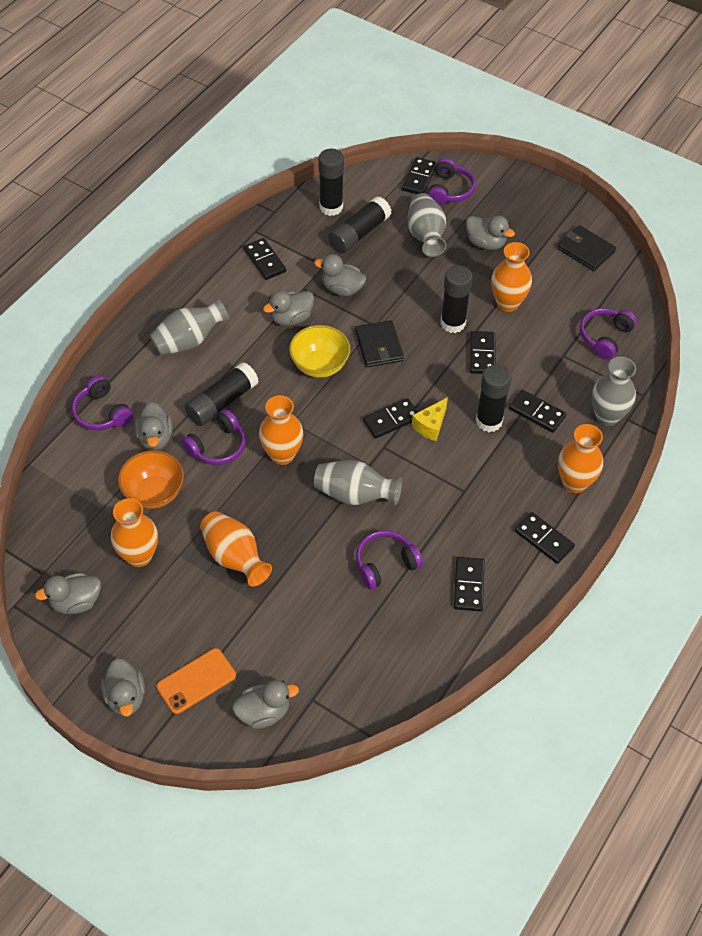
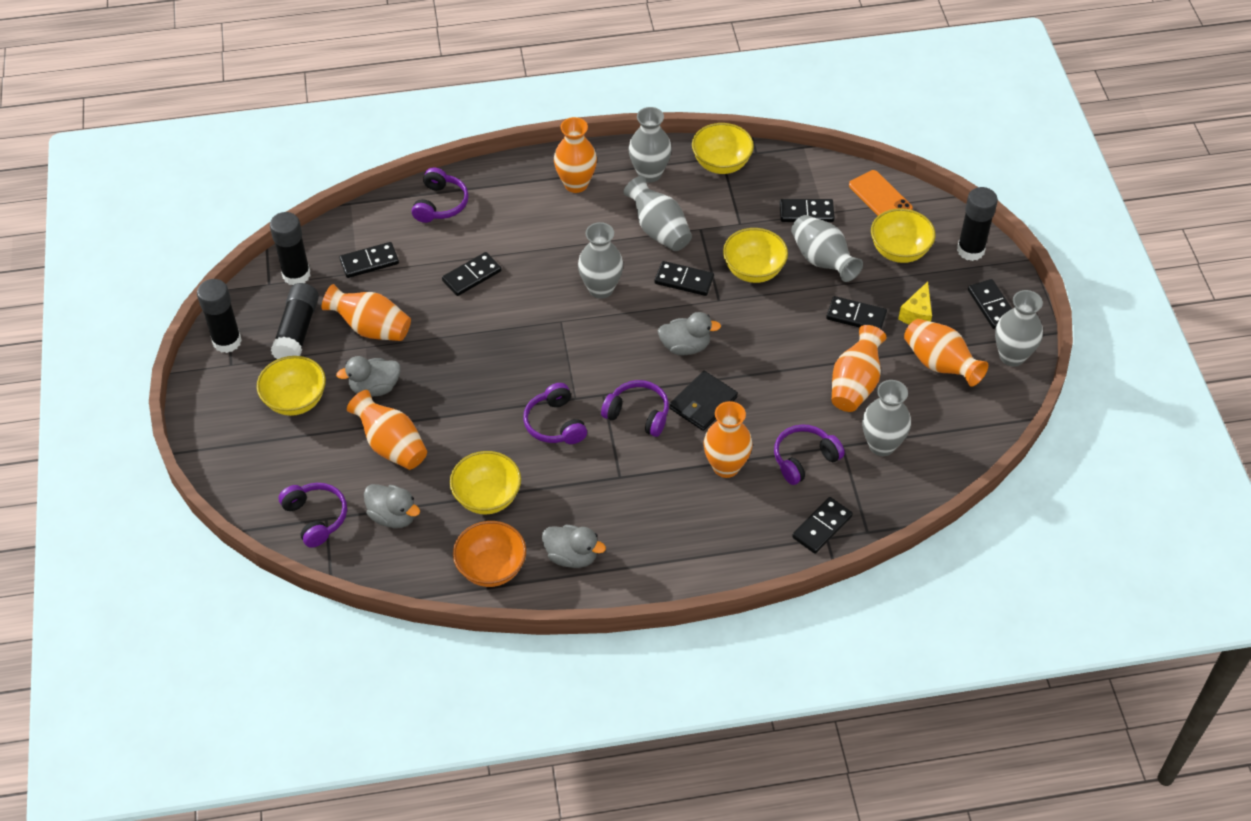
black glue stick: 5 -> 4
black wallet: 2 -> 1
grey duck: 7 -> 4
grey vase: 4 -> 6
orange vase: 5 -> 6
yellow bowl: 1 -> 5

